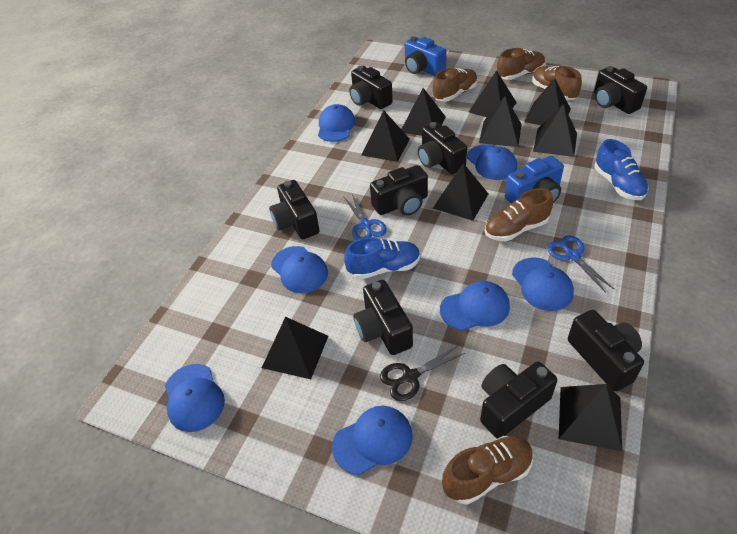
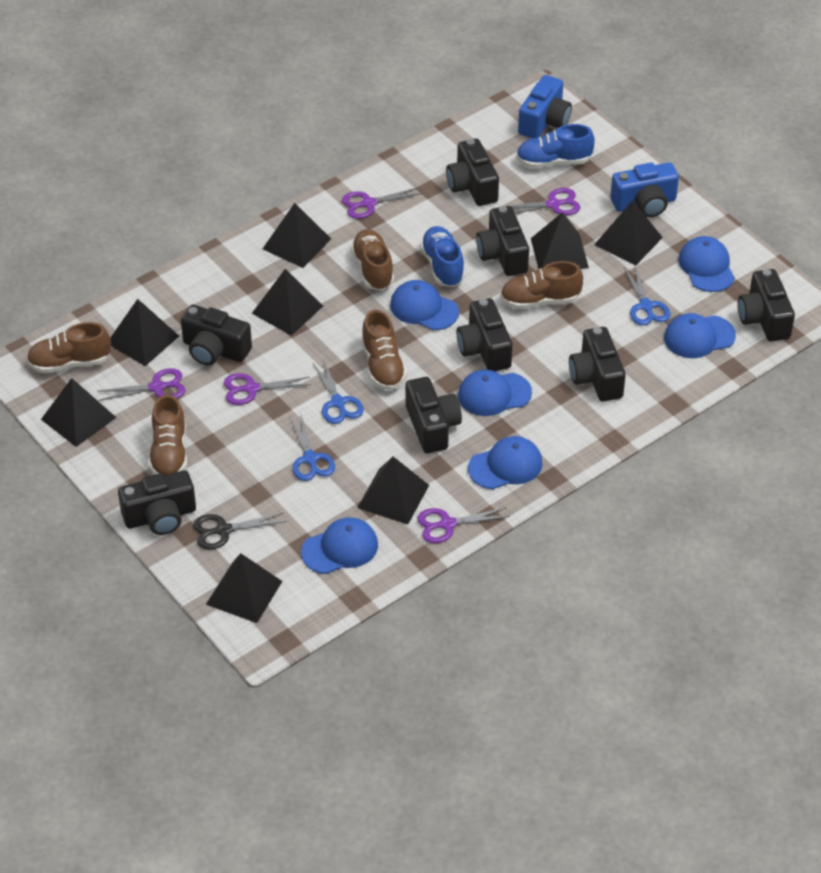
black pyramid: 9 -> 8
blue cap: 7 -> 6
blue scissors: 2 -> 3
purple scissors: 0 -> 5

